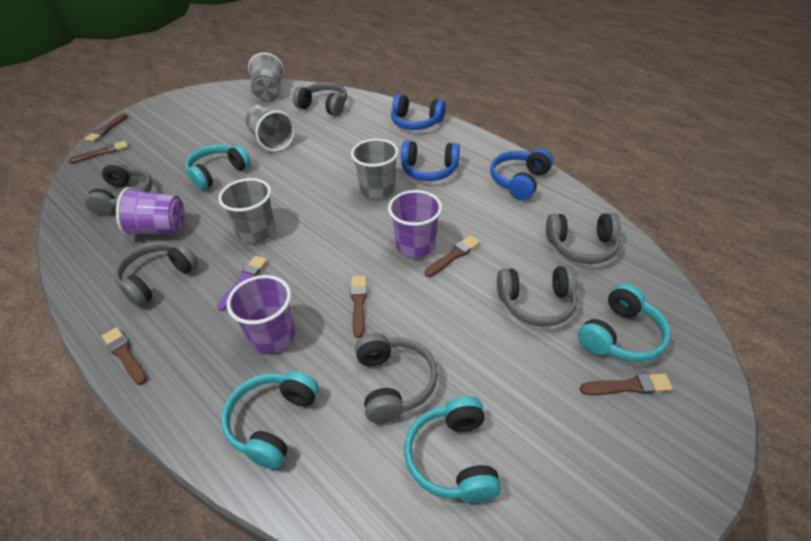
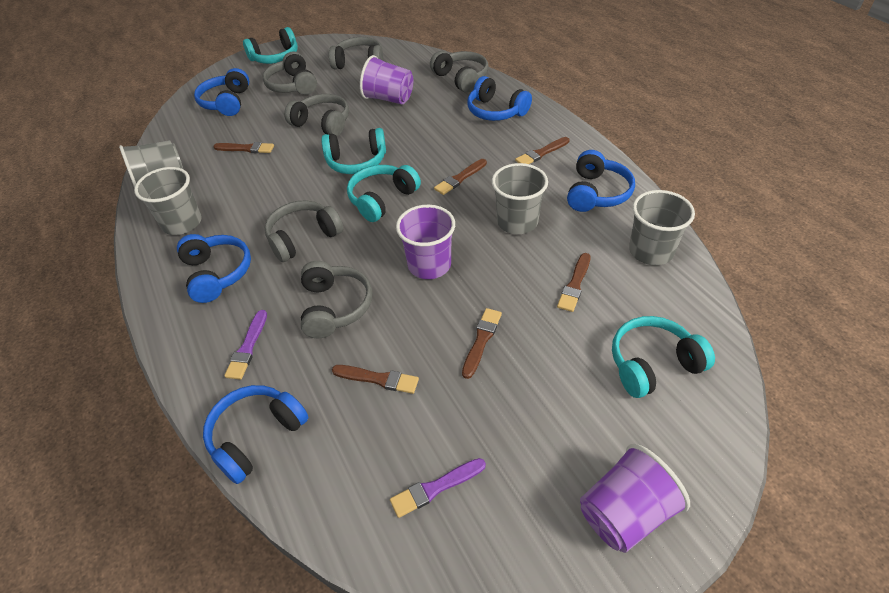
blue headphones: 3 -> 5
purple brush: 1 -> 2

